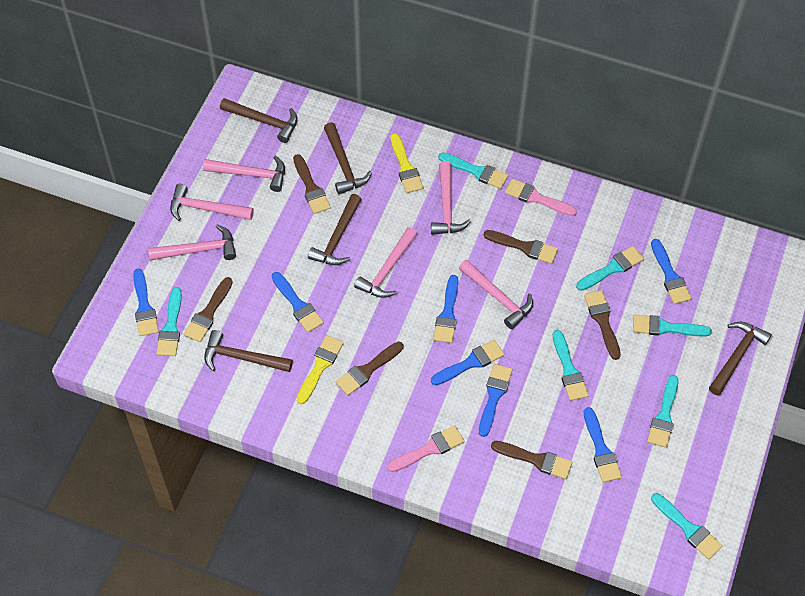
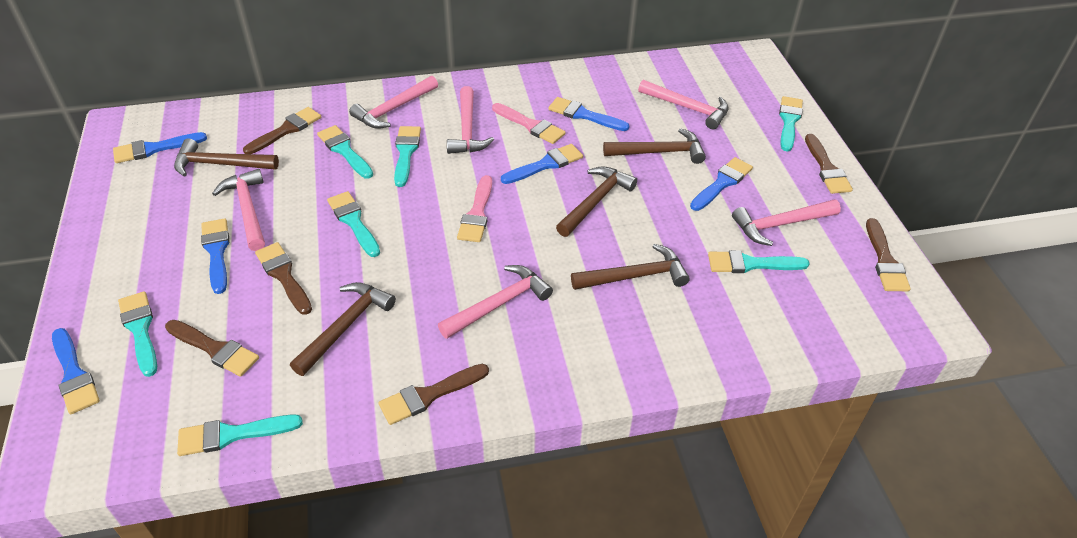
blue brush: 7 -> 6
yellow brush: 2 -> 0

